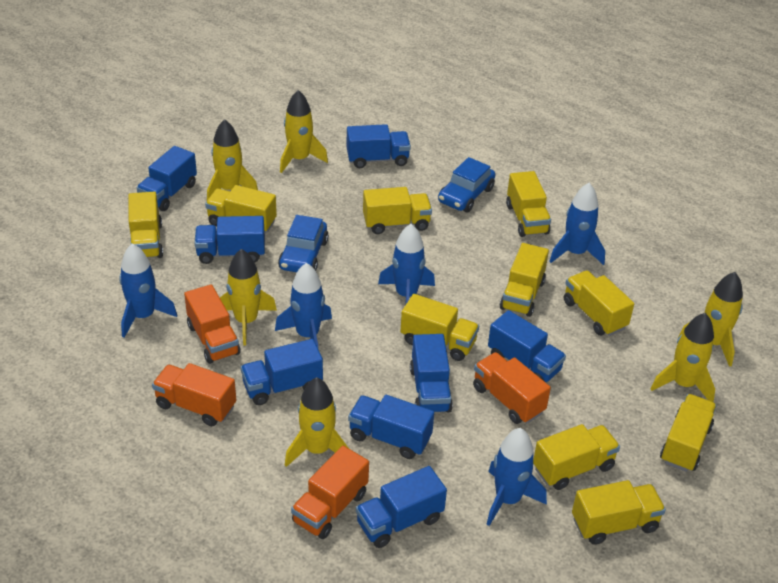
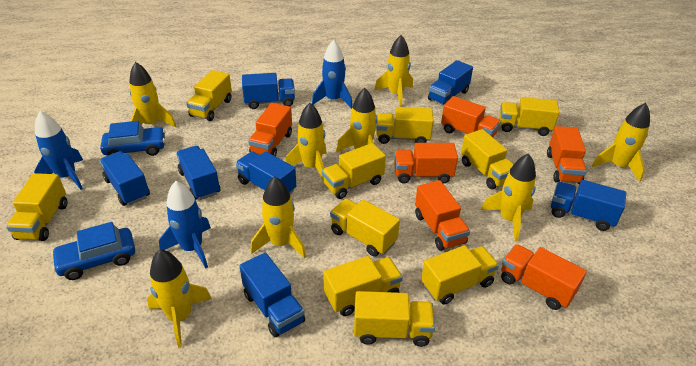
blue rocket: 5 -> 3
blue truck: 8 -> 7
orange truck: 4 -> 6
yellow rocket: 6 -> 8

